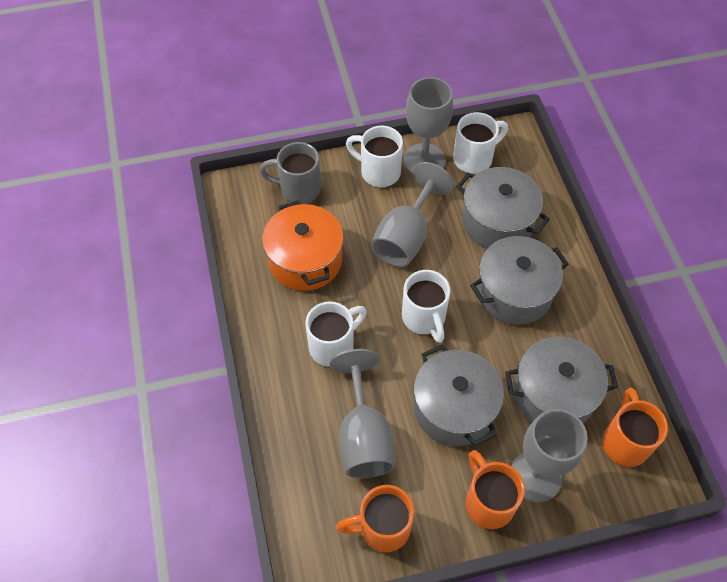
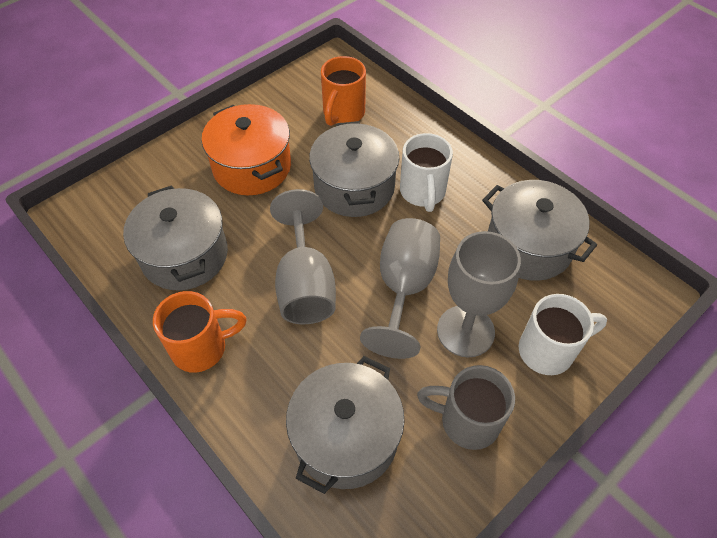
grey goblet: 4 -> 3
orange mug: 3 -> 2
white mug: 4 -> 2

